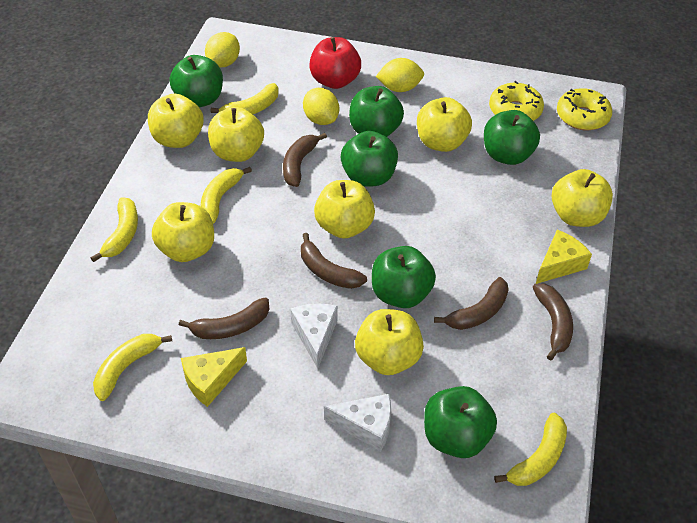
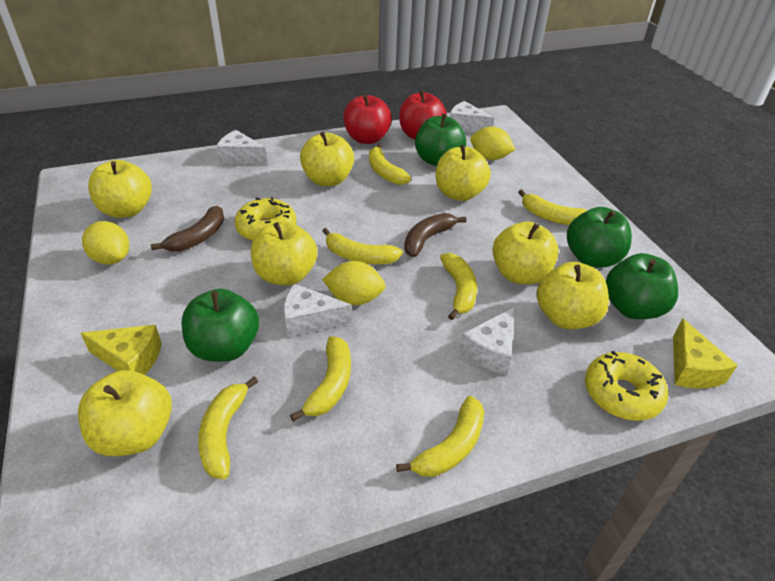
brown banana: 5 -> 2
green apple: 6 -> 4
red apple: 1 -> 2
white cheese: 2 -> 4
yellow banana: 5 -> 7

